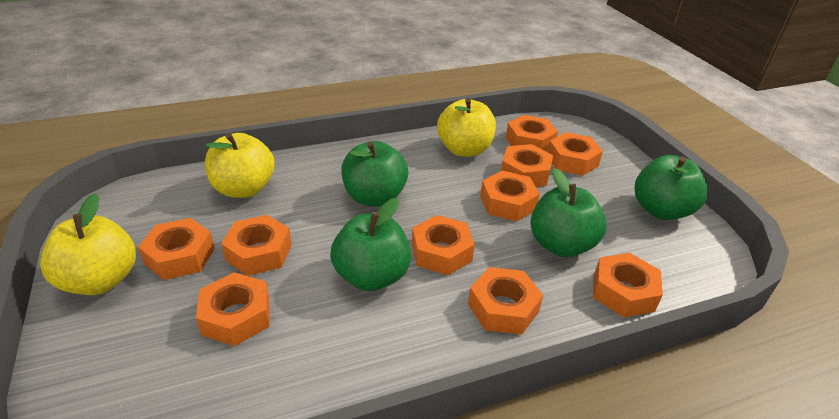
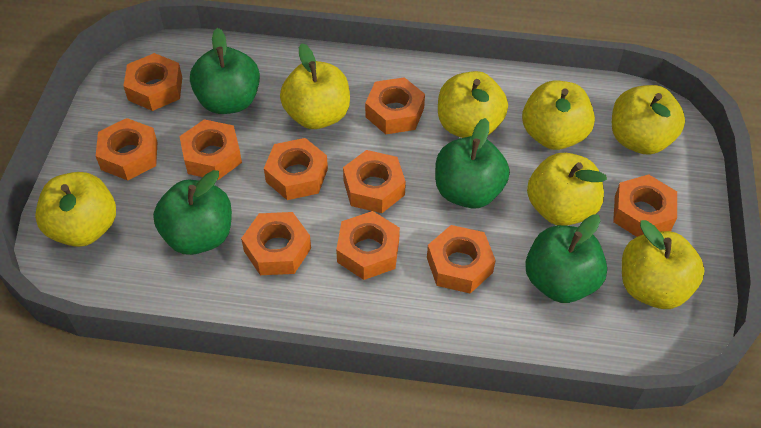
yellow apple: 3 -> 7

